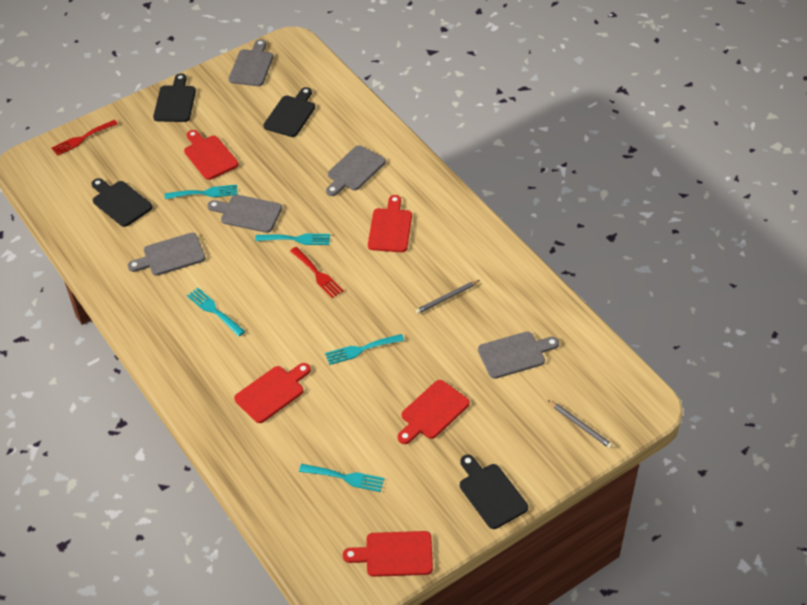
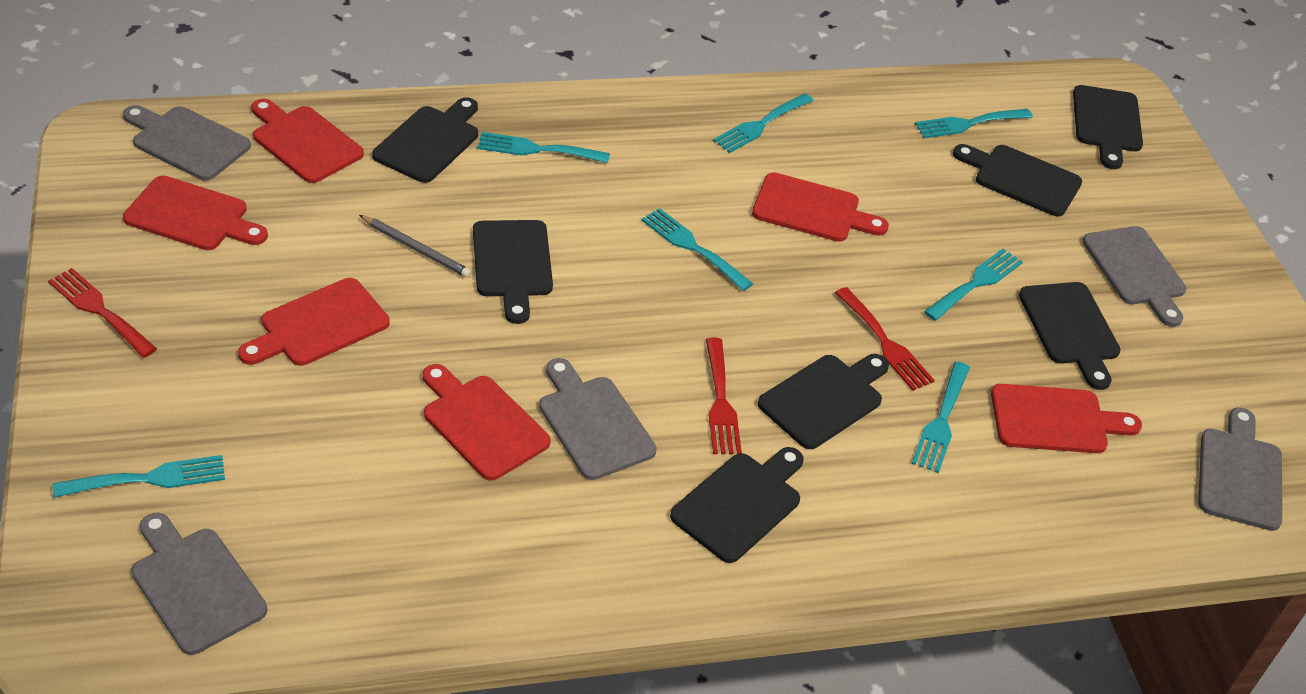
black cutting board: 4 -> 7
grey pencil: 2 -> 1
red cutting board: 5 -> 6
red fork: 2 -> 3
turquoise fork: 5 -> 7

